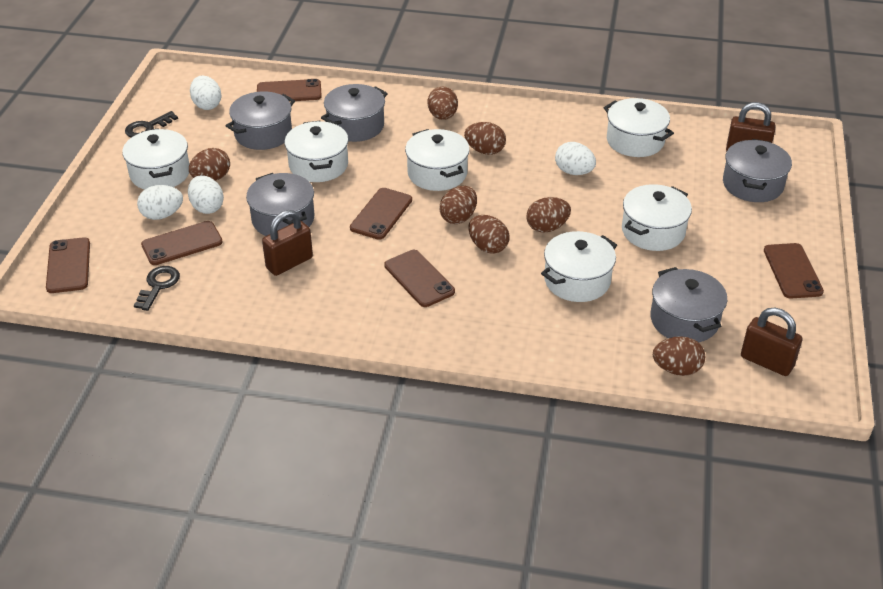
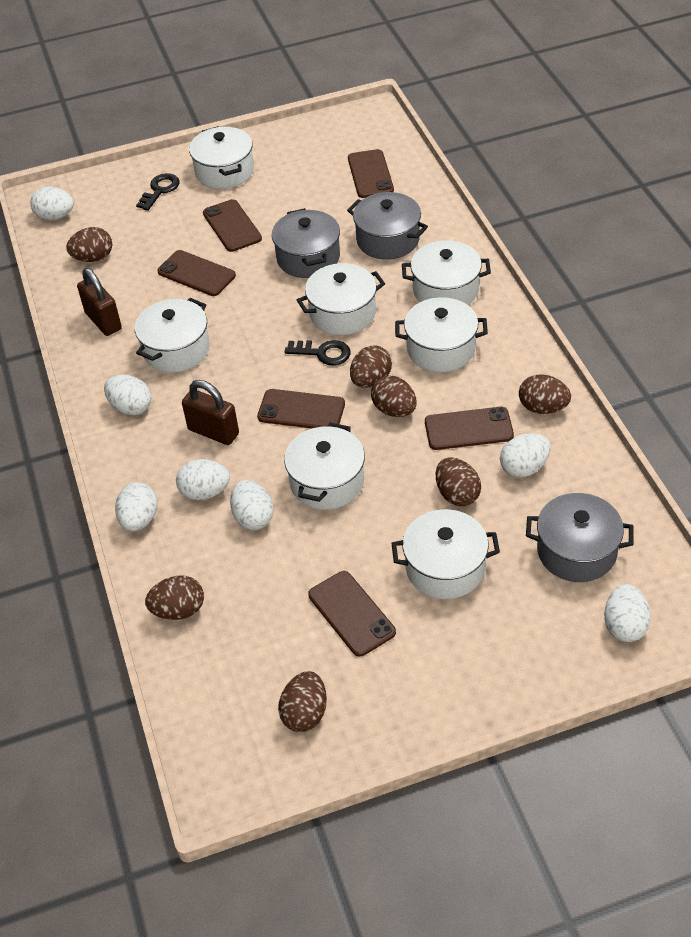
brown padlock: 3 -> 2
grey pot: 5 -> 3
white egg: 4 -> 7
white pot: 6 -> 7

